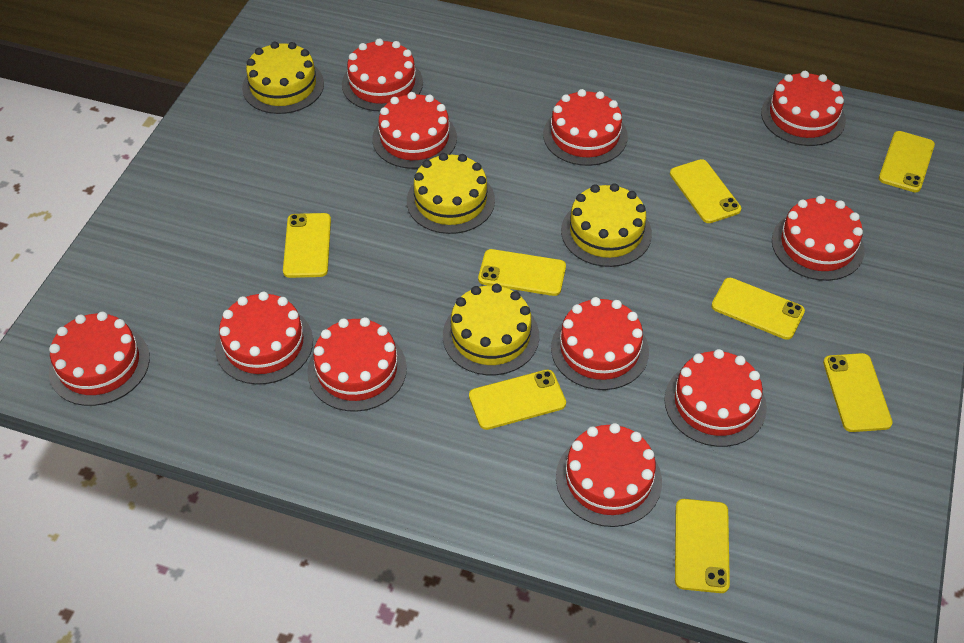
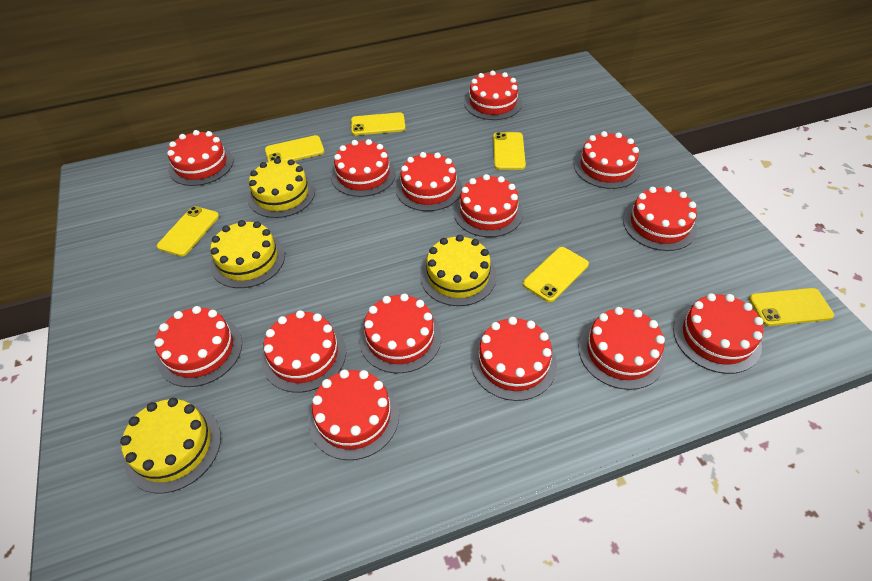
red cake: 11 -> 14
yellow phone: 8 -> 6

